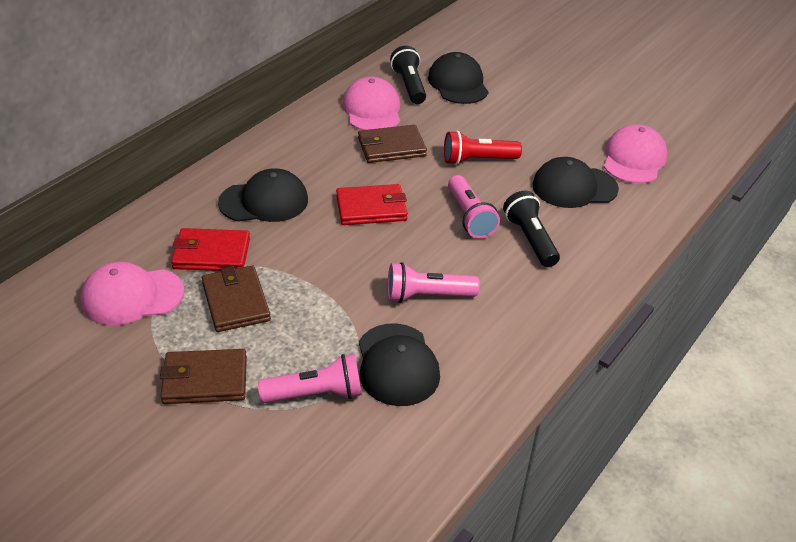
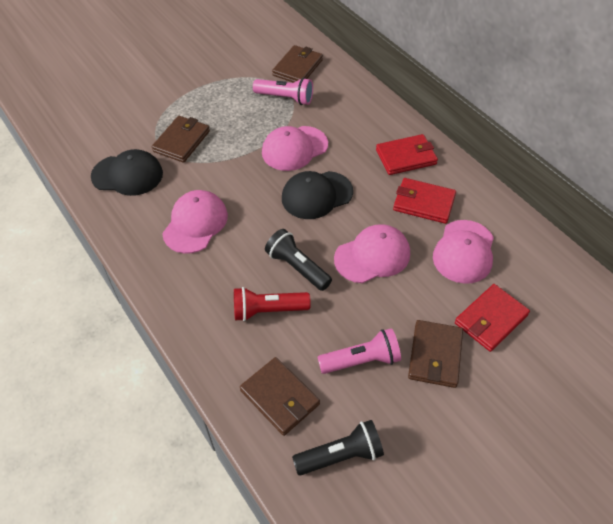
black cap: 4 -> 2
brown wallet: 3 -> 4
pink cap: 3 -> 4
pink flashlight: 3 -> 2
red wallet: 2 -> 3

